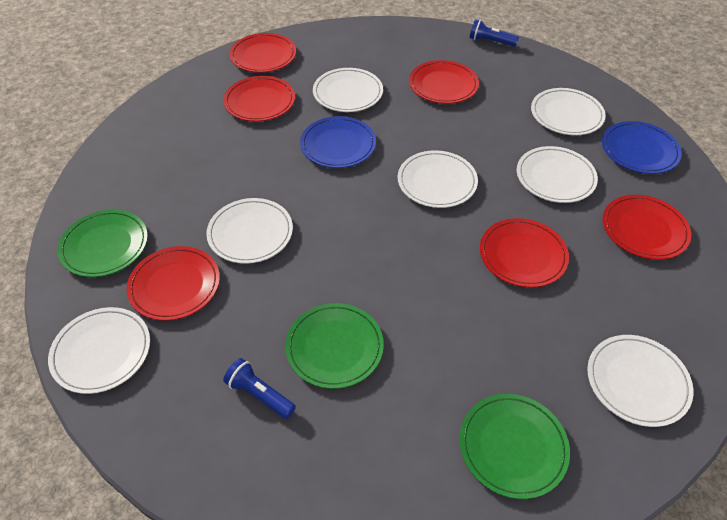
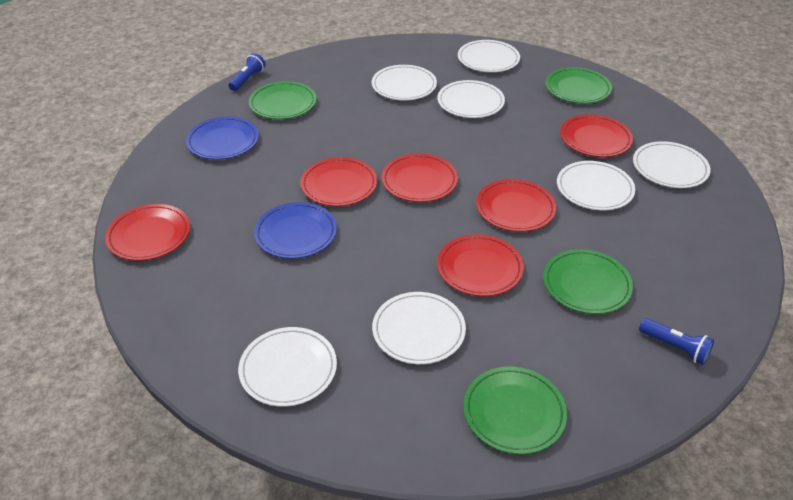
green plate: 3 -> 4

